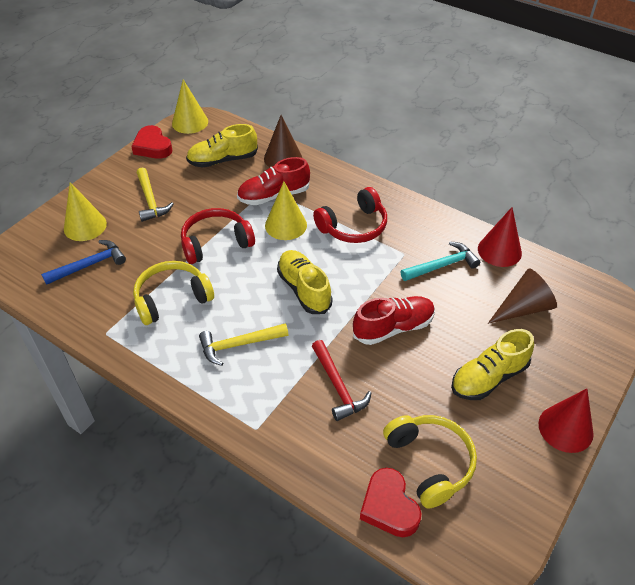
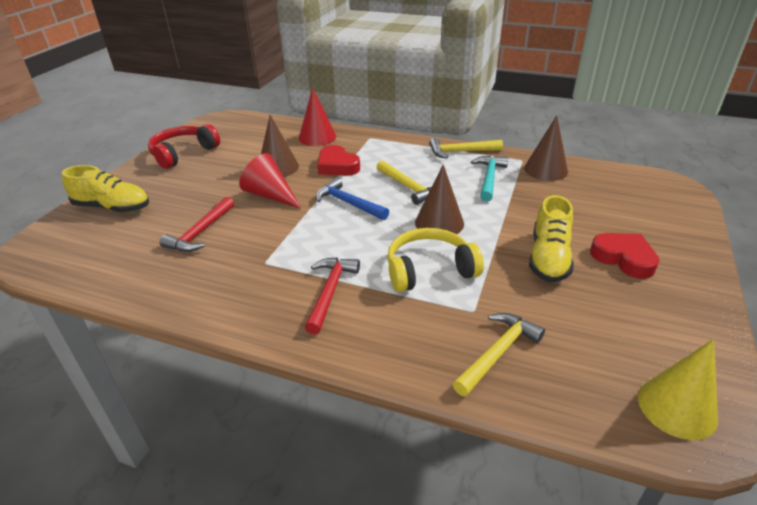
brown cone: 2 -> 3
red hammer: 1 -> 2
red headphones: 2 -> 1
red shoe: 2 -> 0
yellow cone: 3 -> 1
yellow hammer: 2 -> 3
yellow headphones: 2 -> 1
yellow shoe: 3 -> 2

